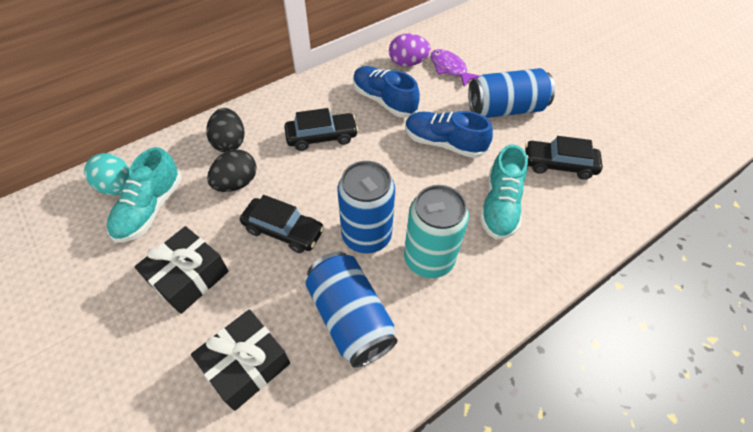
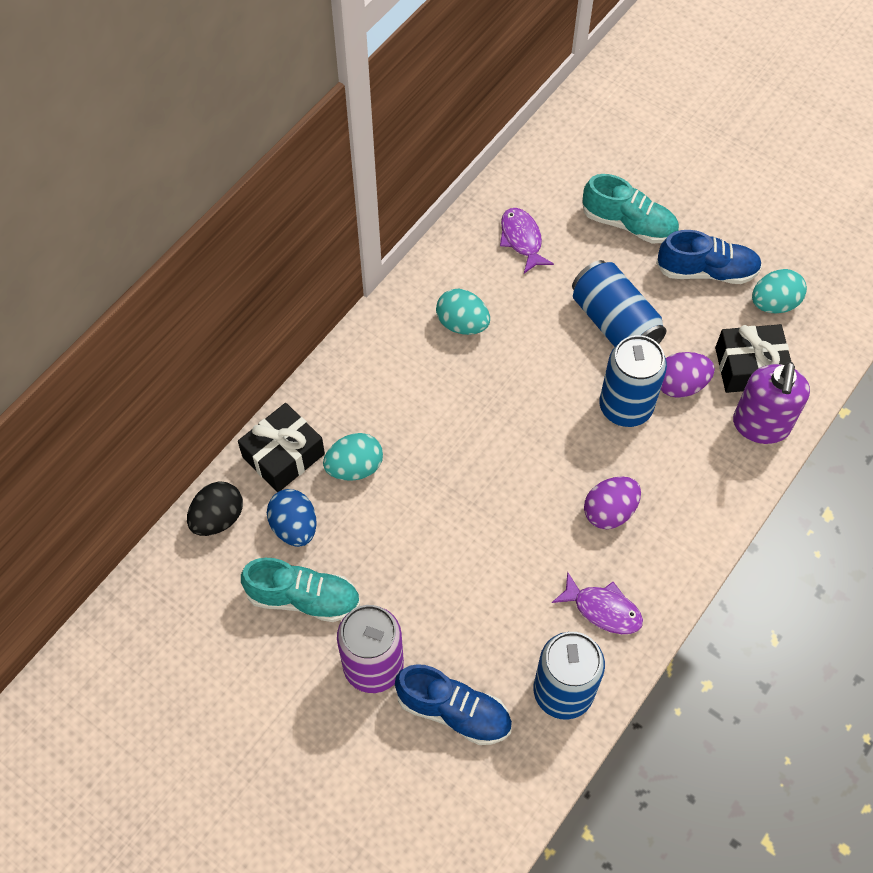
black car: 3 -> 0
black egg: 2 -> 1
blue egg: 0 -> 1
purple can: 0 -> 1
purple egg: 1 -> 2
purple fish: 1 -> 2
purple soap dispenser: 0 -> 1
turquoise can: 1 -> 0
turquoise egg: 1 -> 3

